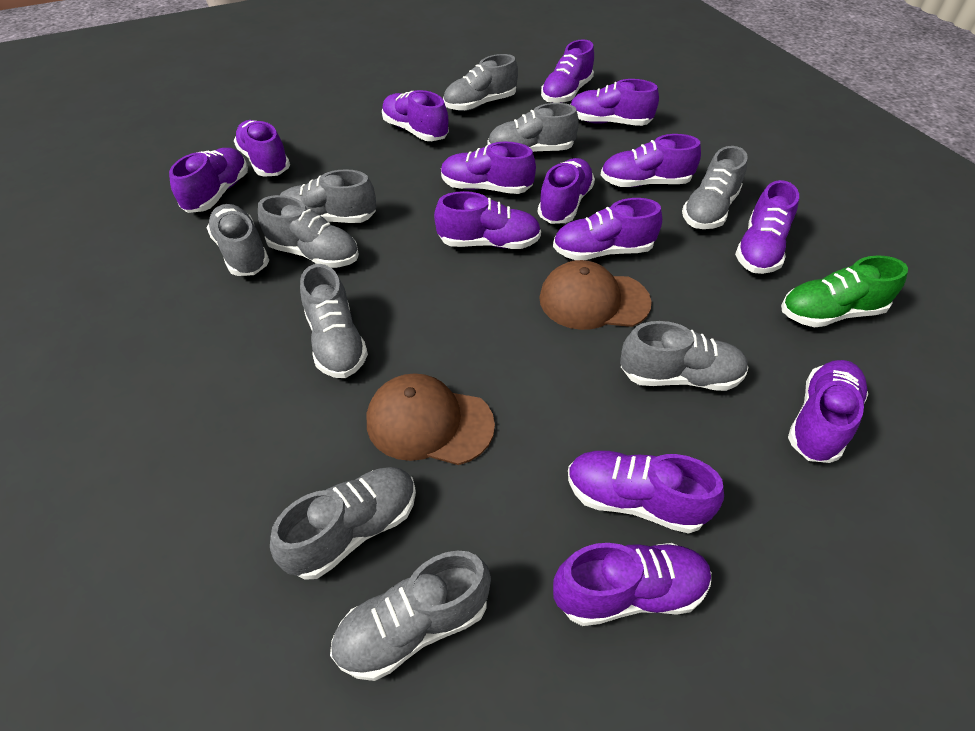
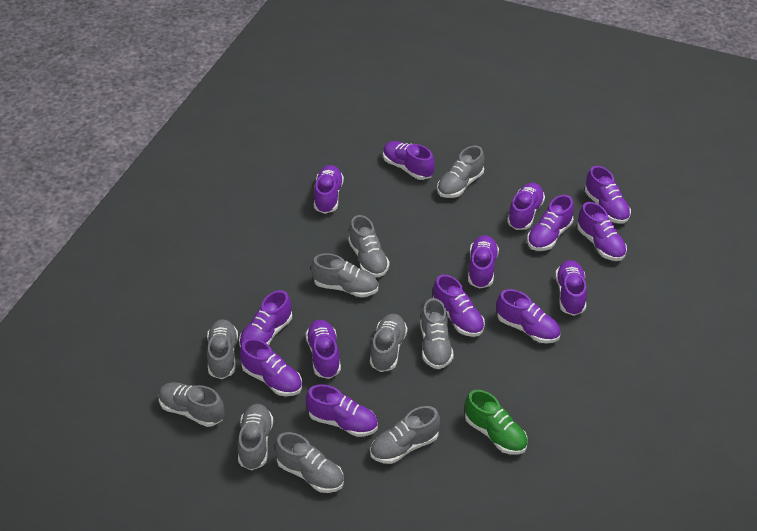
brown cap: 2 -> 0

